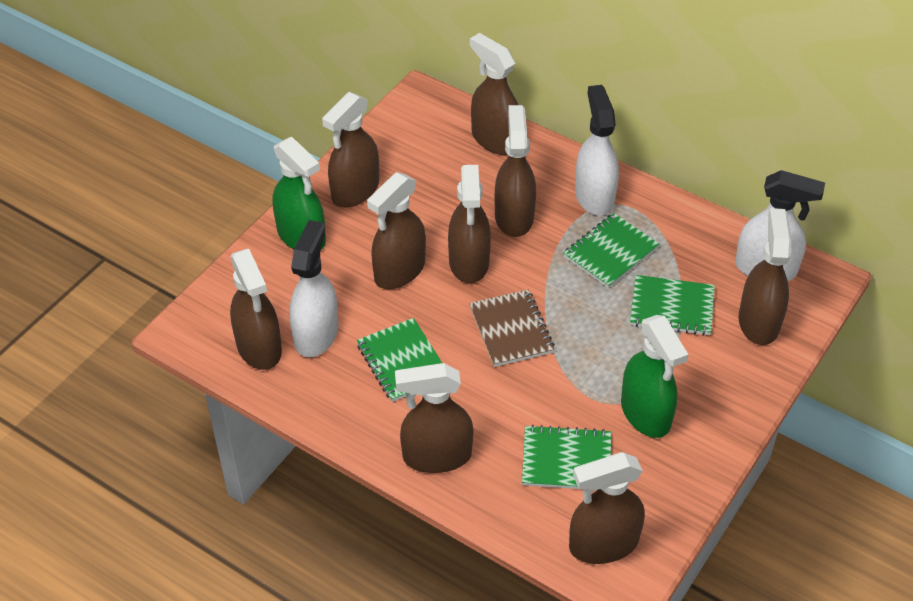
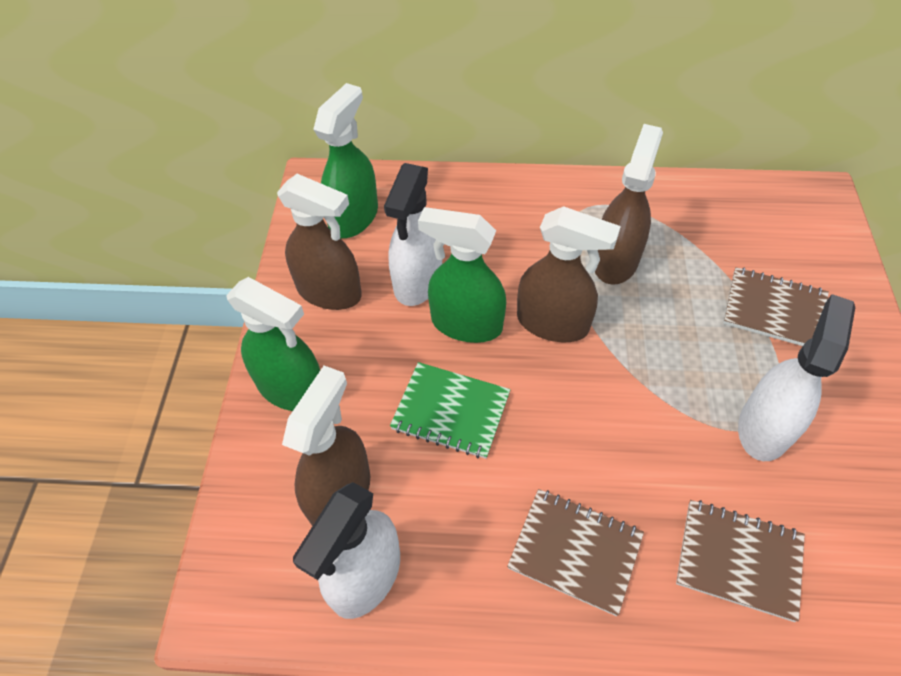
brown notebook: 1 -> 3
brown spray bottle: 9 -> 4
green notebook: 4 -> 1
green spray bottle: 2 -> 3

